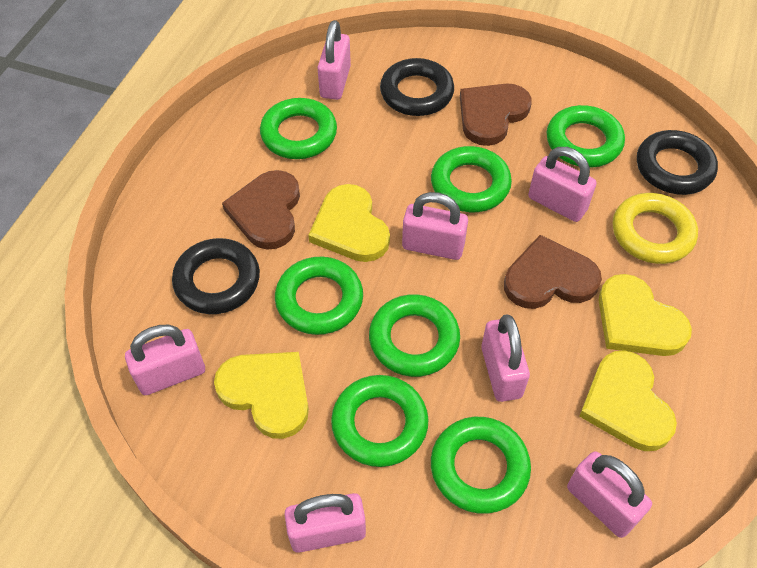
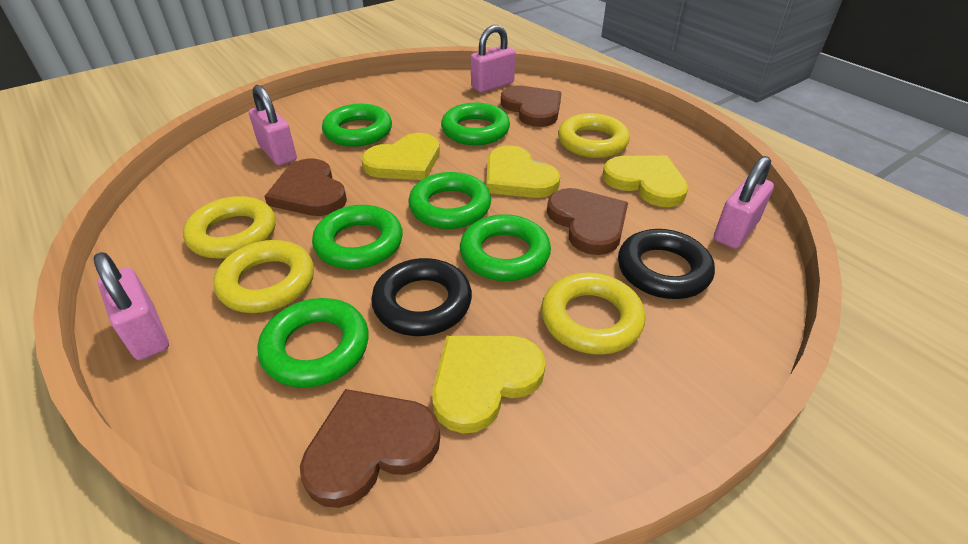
black ring: 3 -> 2
brown heart: 3 -> 4
green ring: 7 -> 6
pink padlock: 7 -> 4
yellow ring: 1 -> 4

